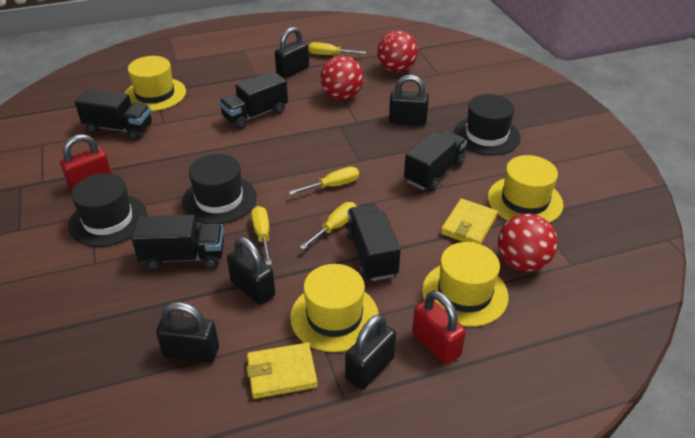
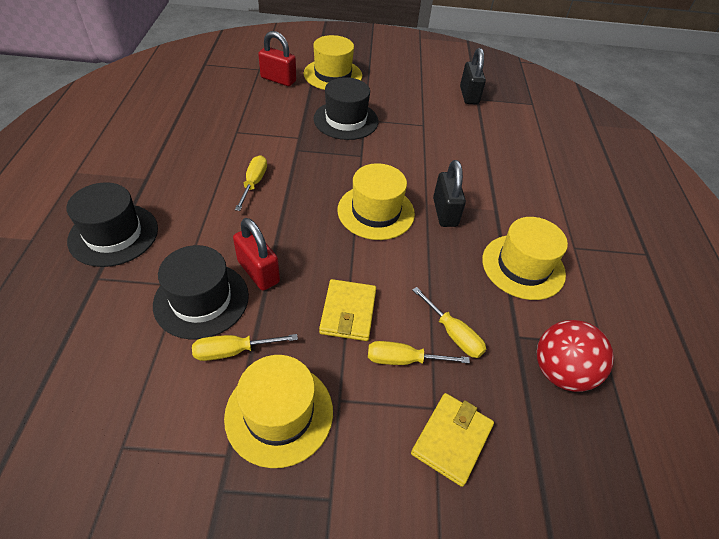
black padlock: 5 -> 2
black truck: 5 -> 0
red ball: 3 -> 1

